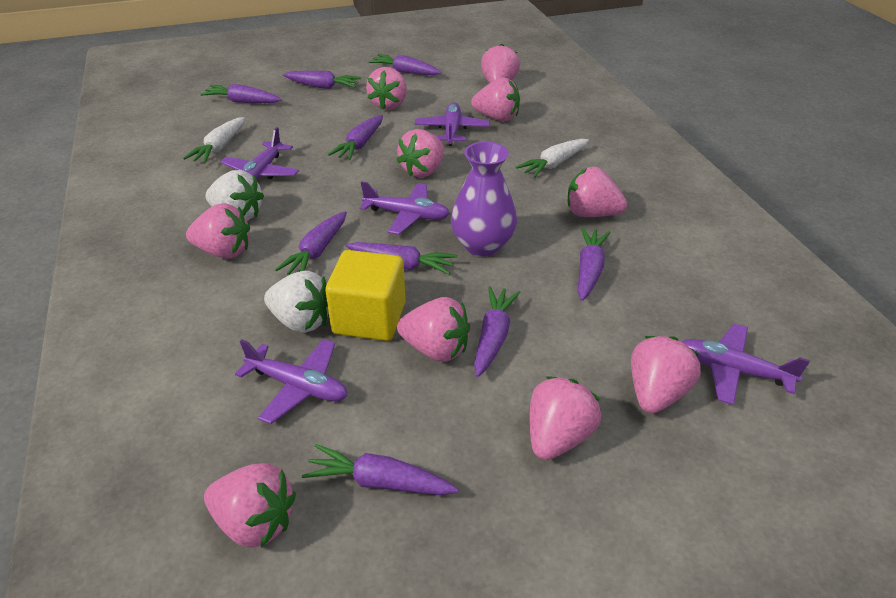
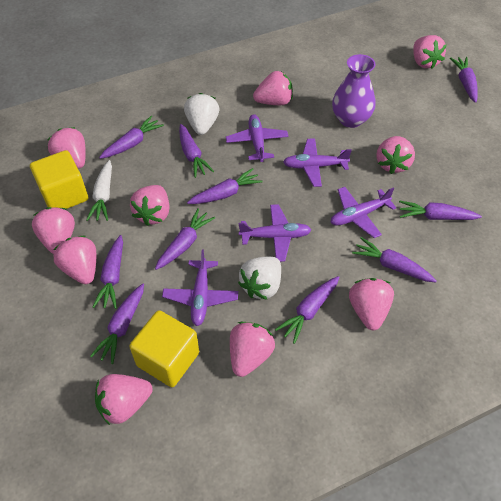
purple carrot: 9 -> 10
white carrot: 2 -> 1
yellow cube: 1 -> 2

